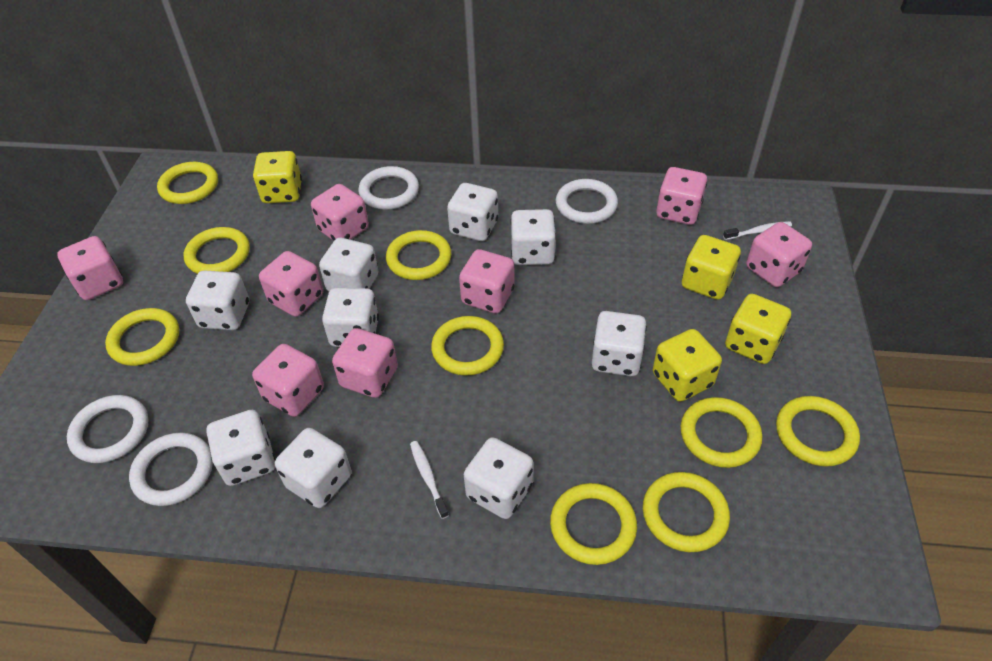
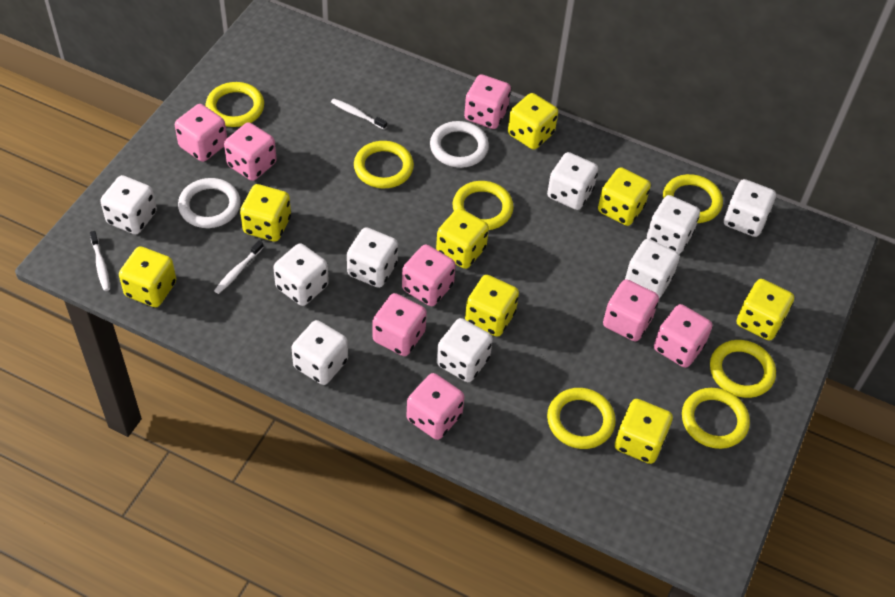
white ring: 4 -> 2
white toothbrush: 2 -> 3
yellow dice: 4 -> 8
yellow ring: 9 -> 7

